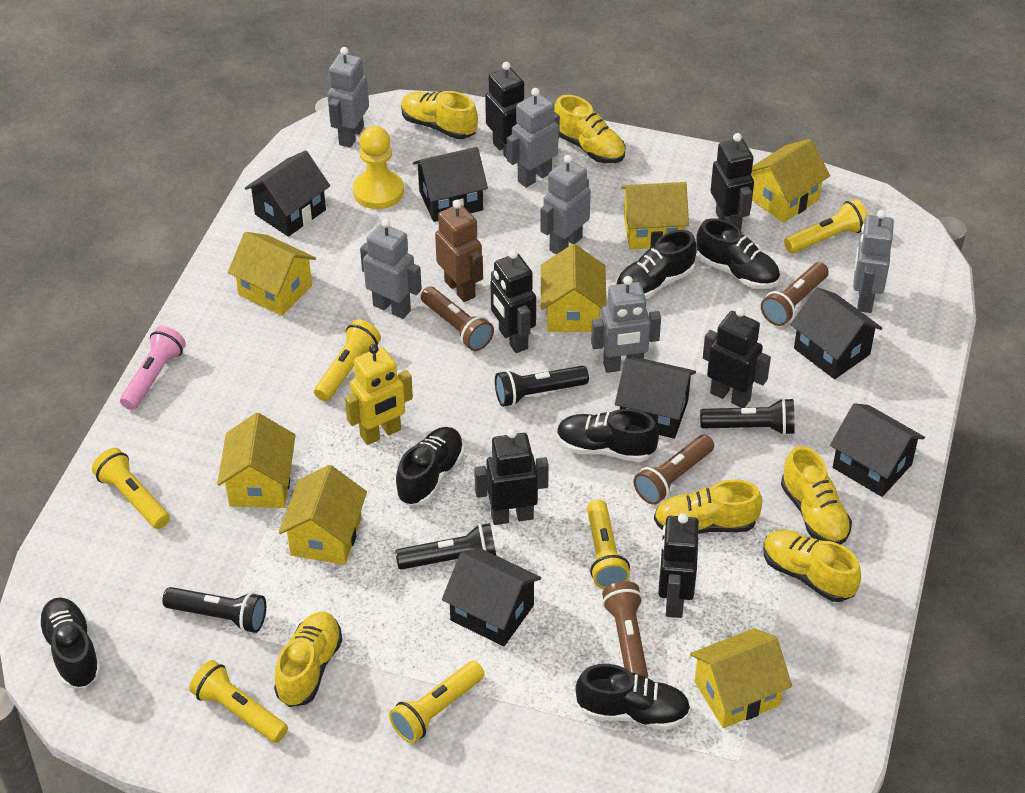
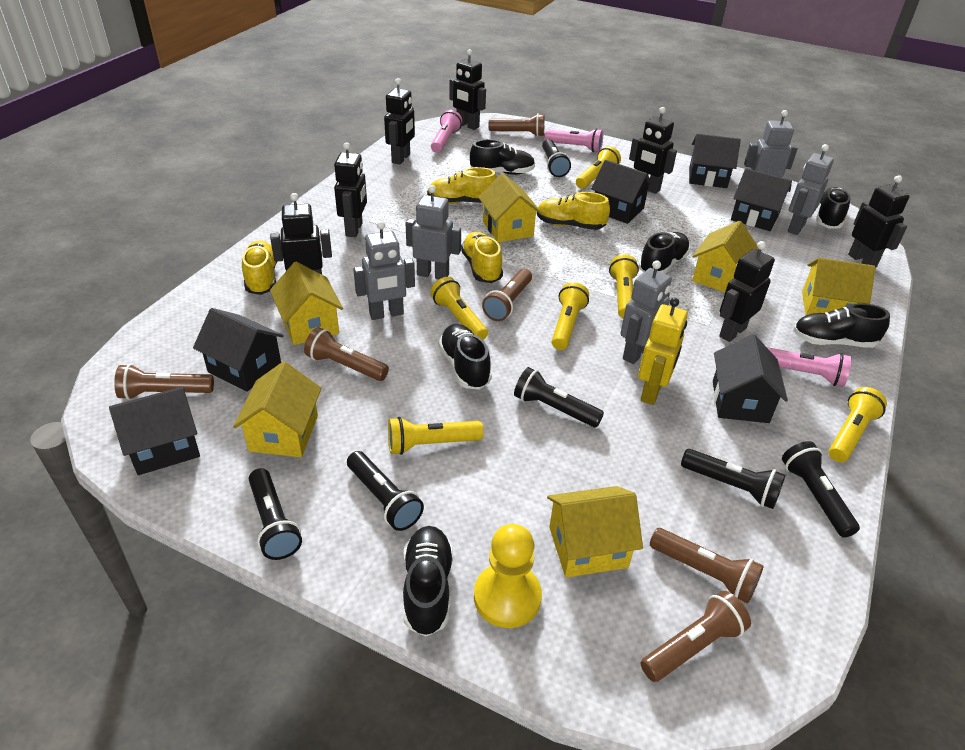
black flashlight: 4 -> 6
black robot: 6 -> 7
brown flashlight: 4 -> 6
brown robot: 1 -> 0
grey robot: 6 -> 5
pink flashlight: 1 -> 3
yellow house: 7 -> 6
yellow shoe: 6 -> 4

